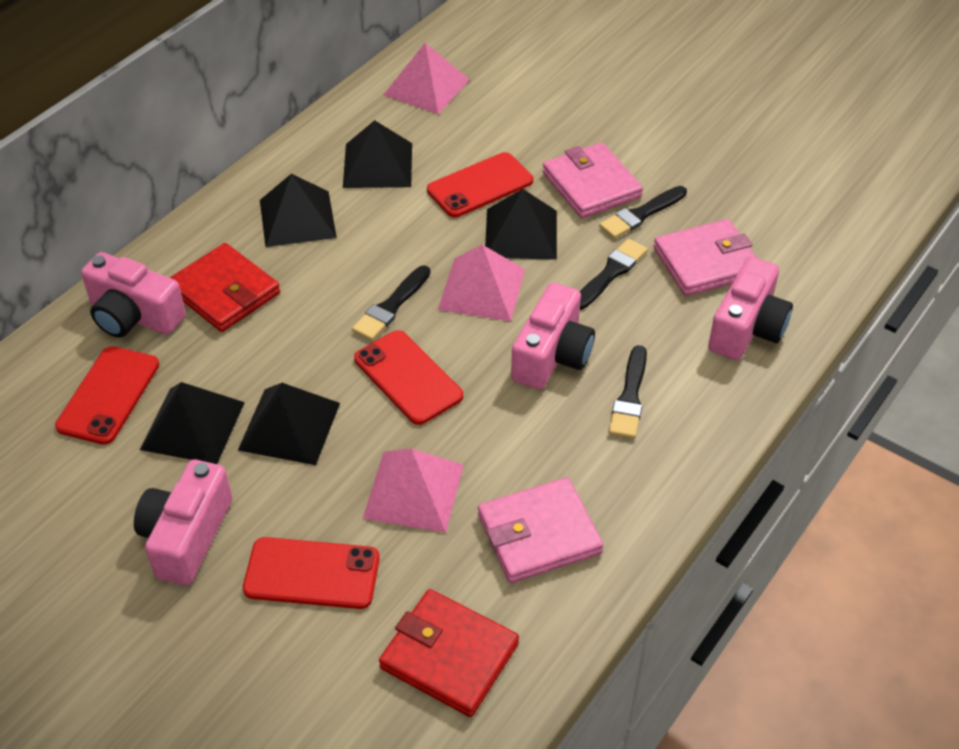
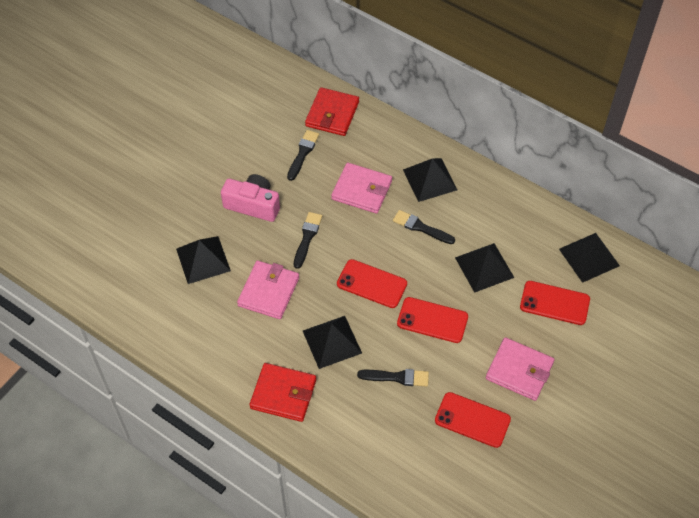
pink camera: 4 -> 1
pink pyramid: 3 -> 0

